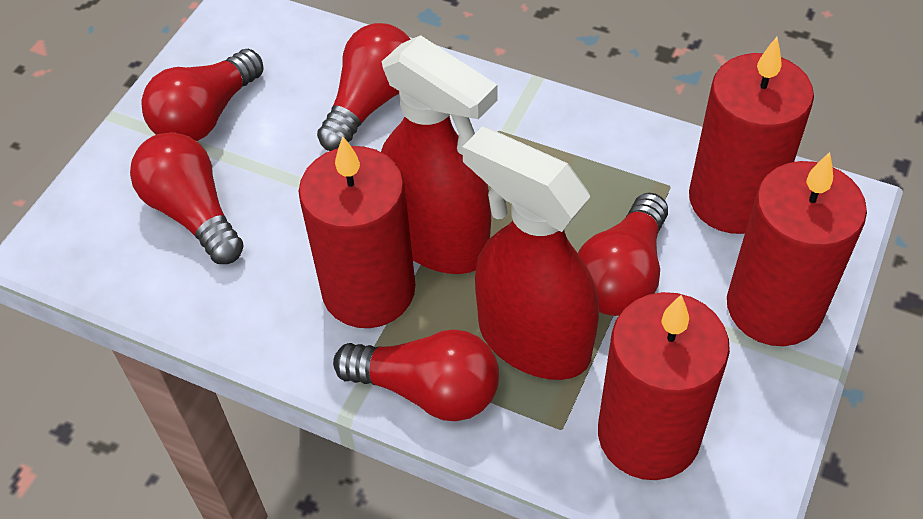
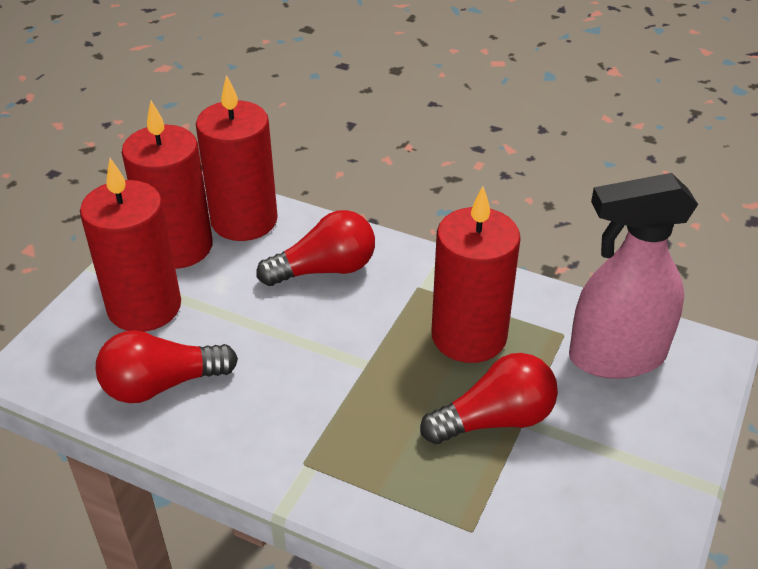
pink spray bottle: 0 -> 1
red light bulb: 5 -> 3
red spray bottle: 2 -> 0

